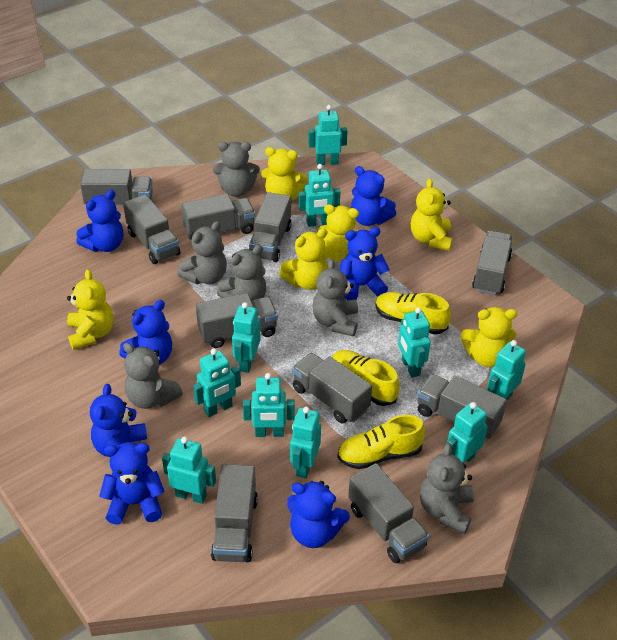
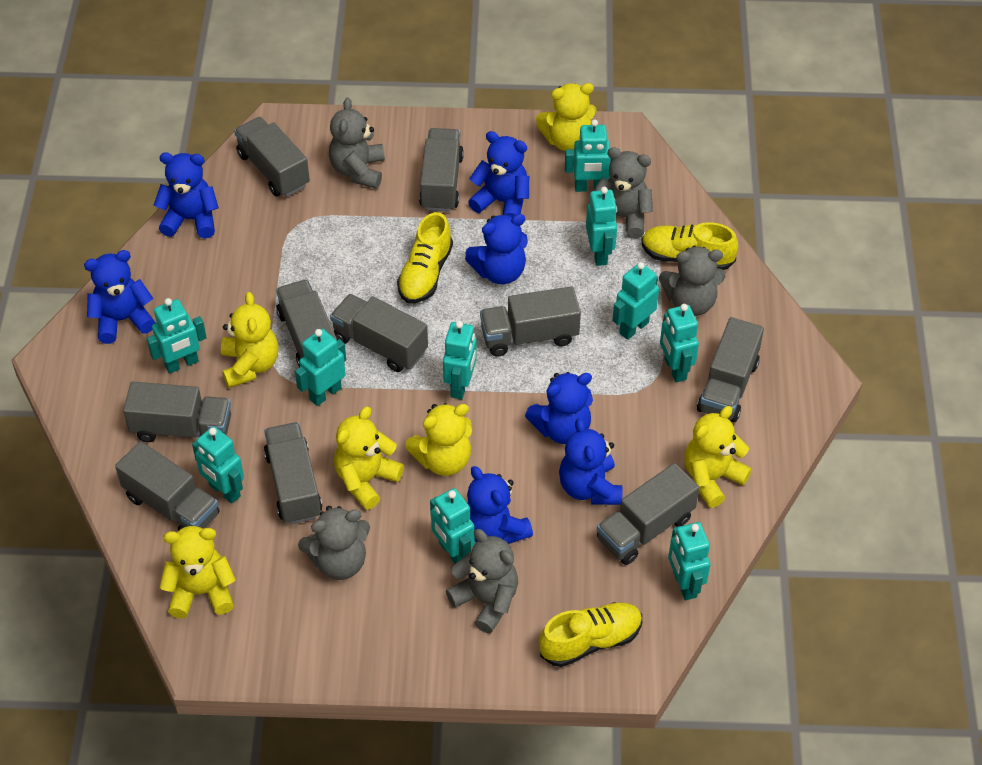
grey teddy bear: 6 -> 5

